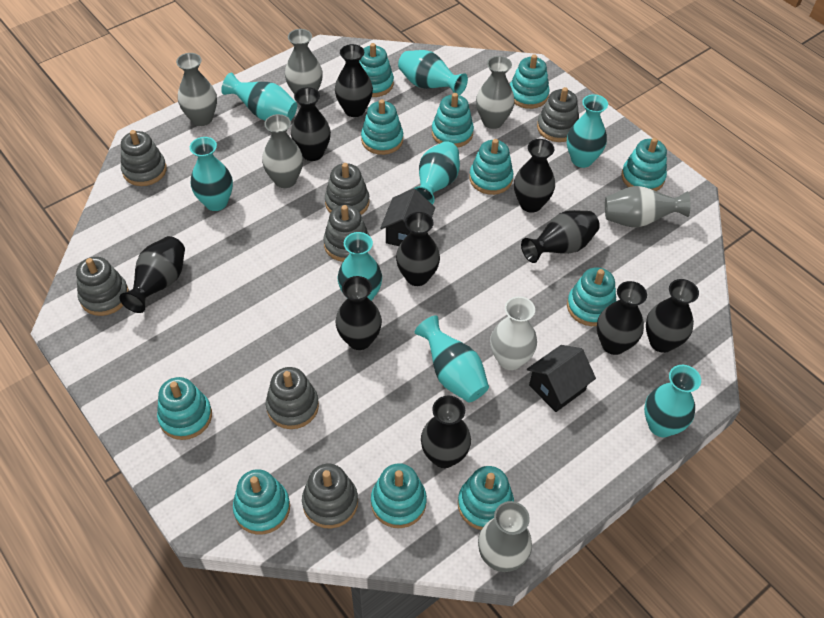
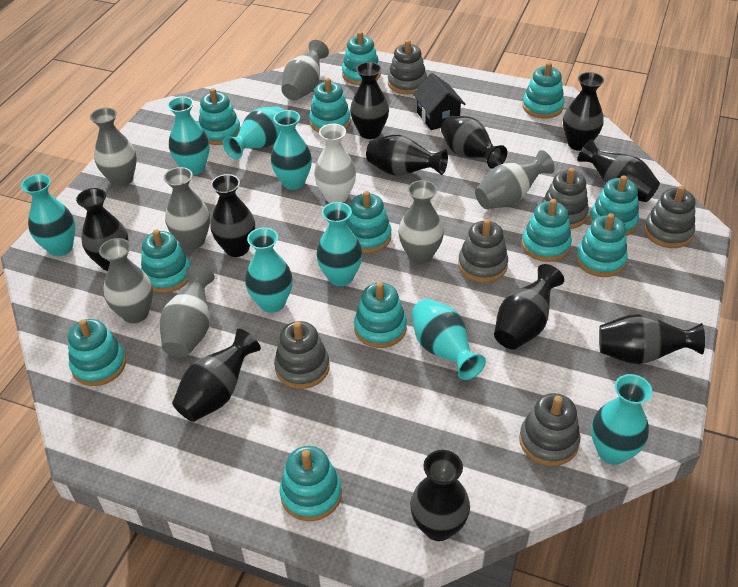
black house: 2 -> 1
black vase: 10 -> 11
grey stacking toy: 7 -> 6
grey vase: 6 -> 7
turquoise stacking toy: 11 -> 12

